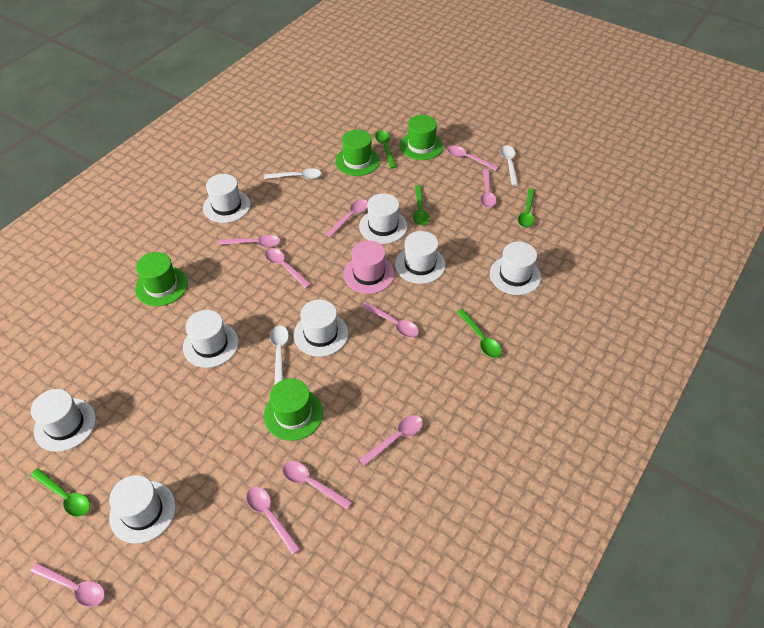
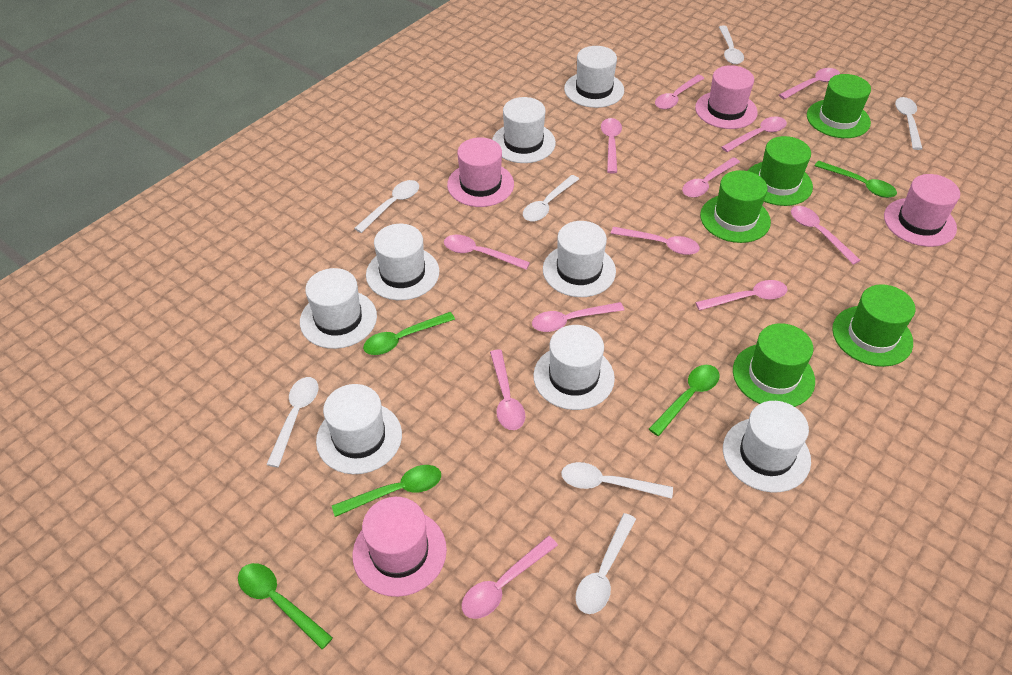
green hat: 4 -> 5
pink hat: 1 -> 4
pink spoon: 10 -> 12
white spoon: 3 -> 7

